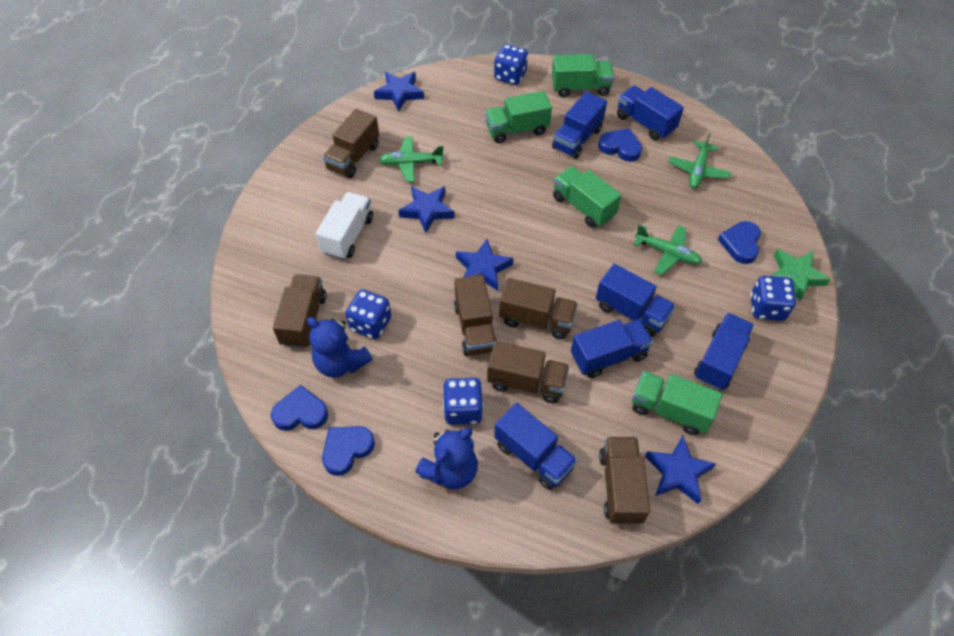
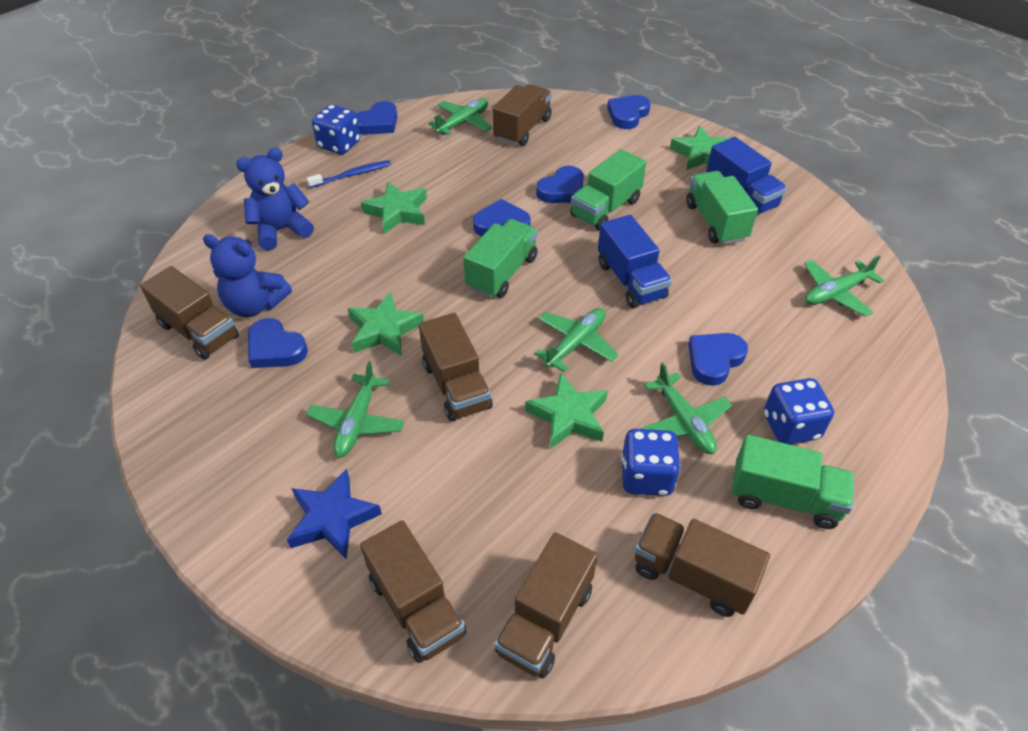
blue dice: 4 -> 3
blue heart: 4 -> 6
blue star: 4 -> 1
blue toothbrush: 0 -> 1
blue truck: 6 -> 2
green plane: 3 -> 5
green star: 1 -> 4
white truck: 1 -> 0

